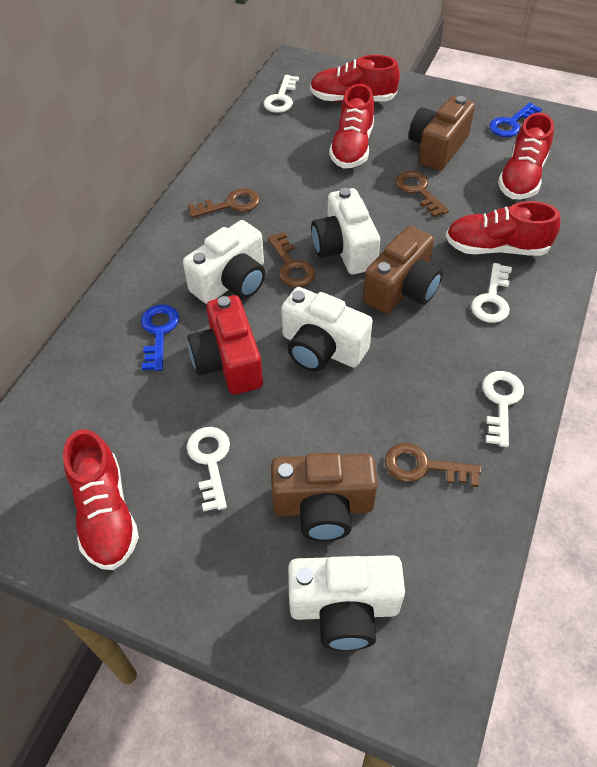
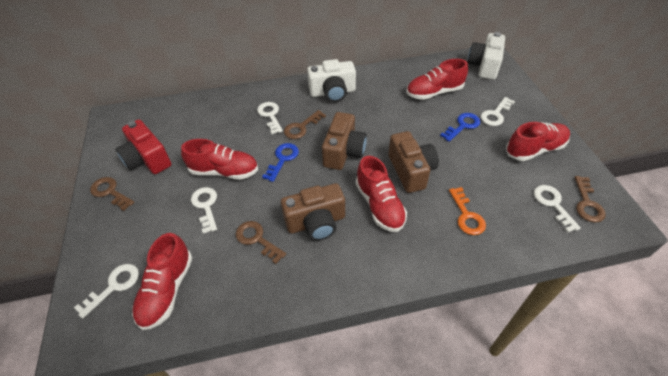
orange key: 0 -> 1
white camera: 4 -> 2
white key: 4 -> 5

